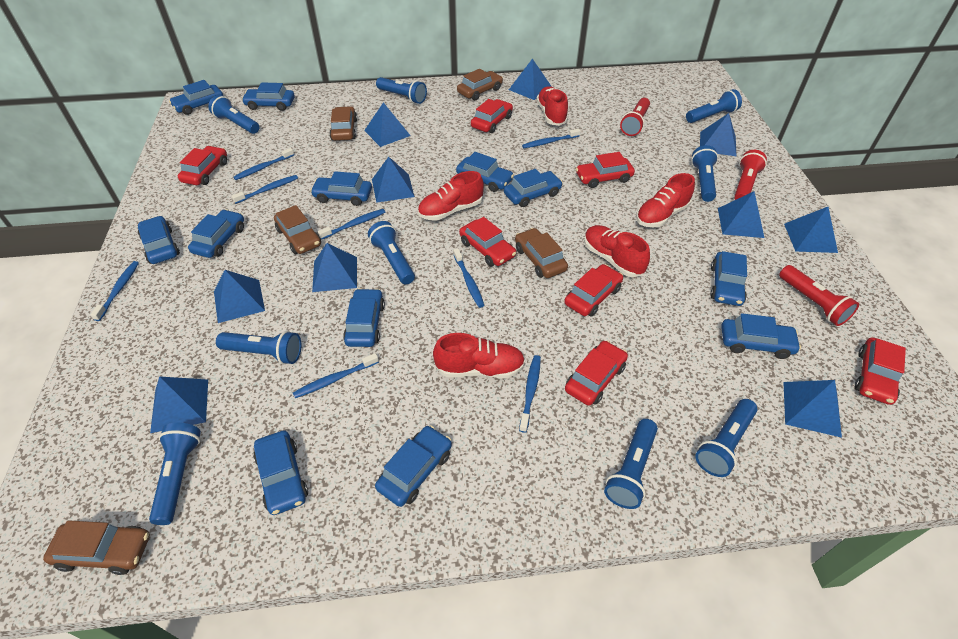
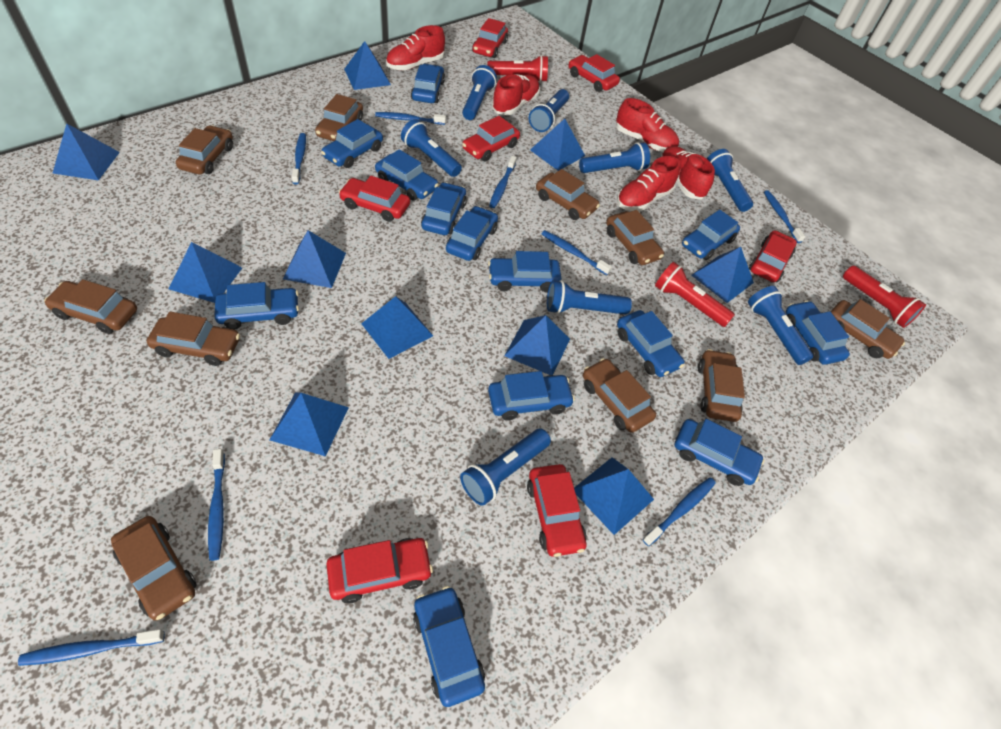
blue car: 12 -> 13
blue flashlight: 9 -> 8
brown car: 5 -> 10

